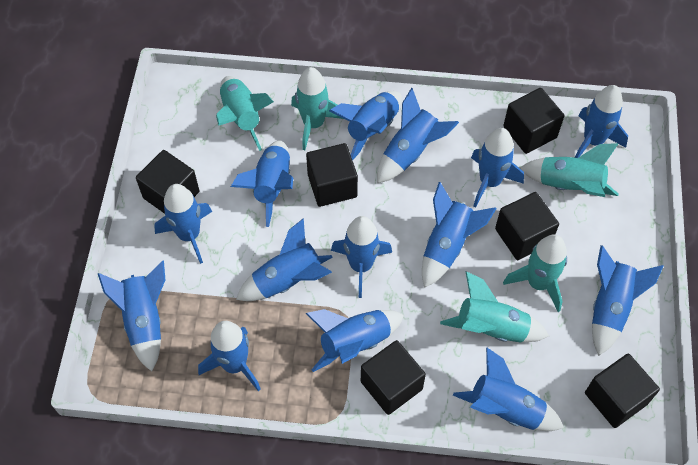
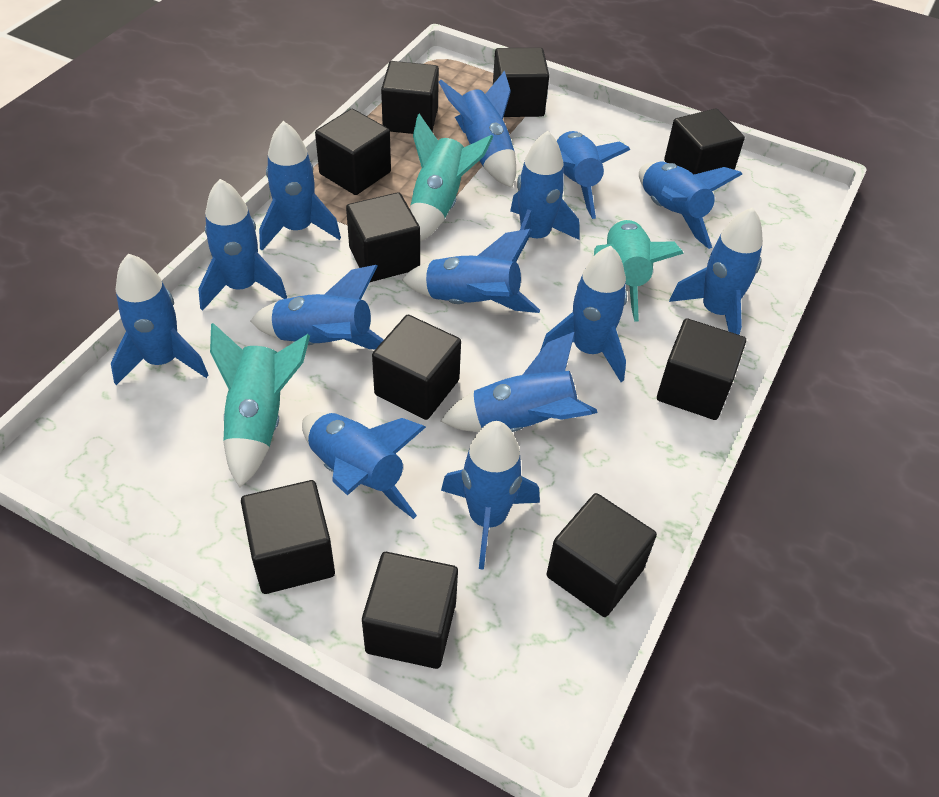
black cube: 6 -> 10
turquoise rocket: 5 -> 3

